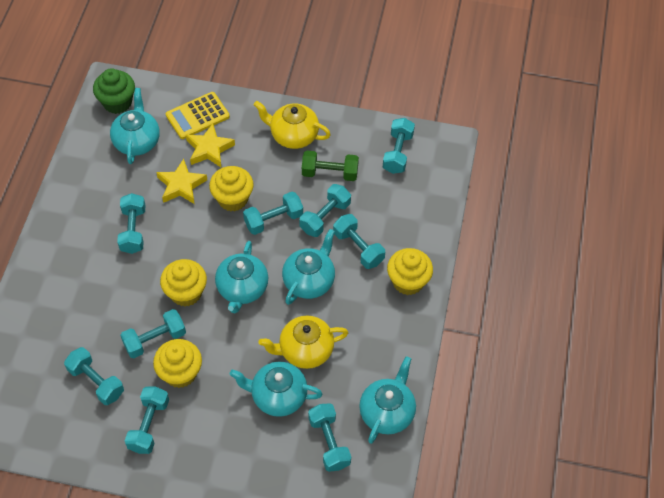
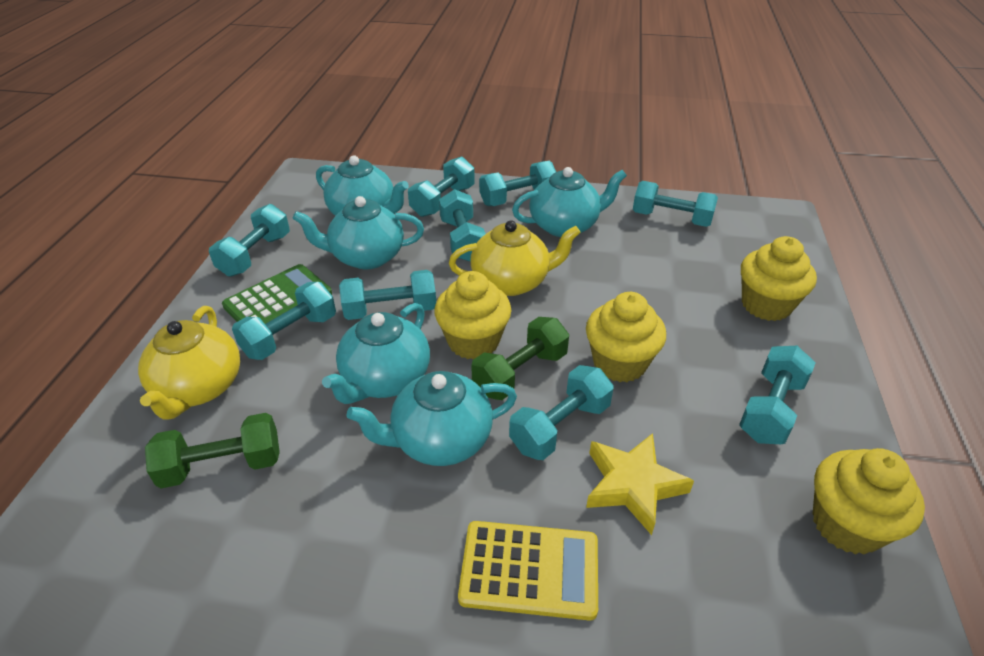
green calculator: 0 -> 1
green cupcake: 1 -> 0
green dumbbell: 1 -> 2
yellow star: 2 -> 1

